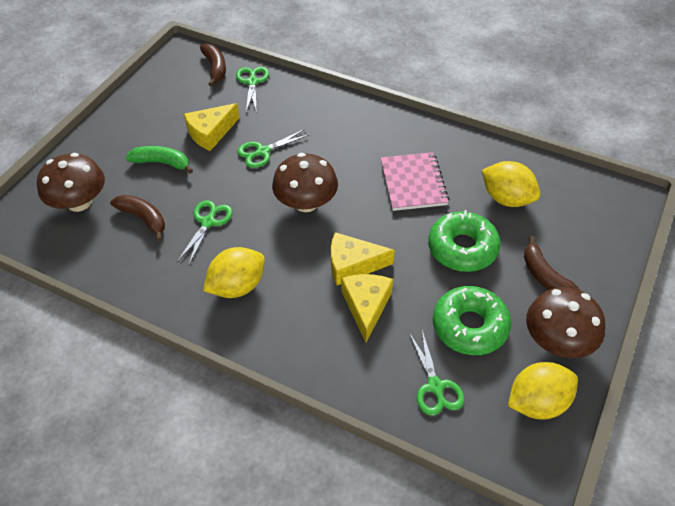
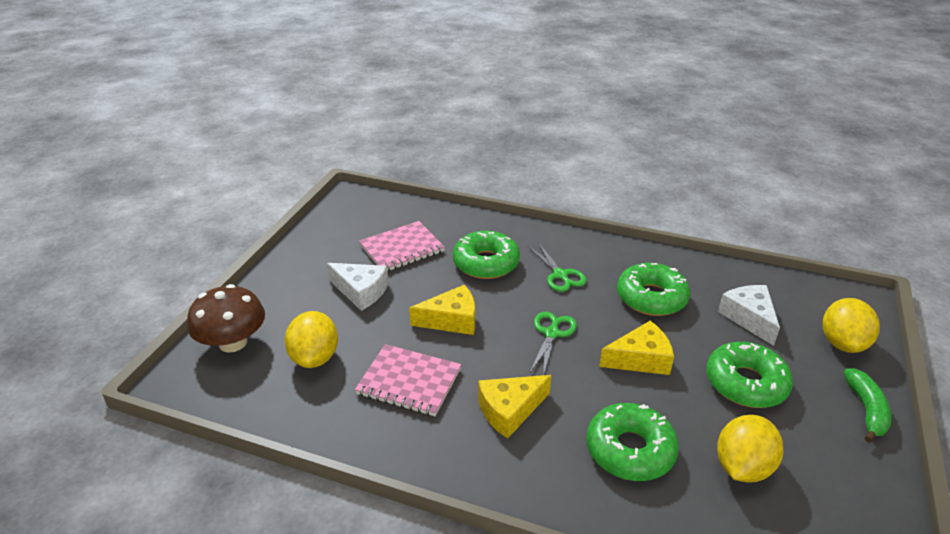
brown banana: 3 -> 0
brown mushroom: 3 -> 1
green donut: 2 -> 4
green scissors: 4 -> 2
pink notebook: 1 -> 2
white cheese: 0 -> 2

